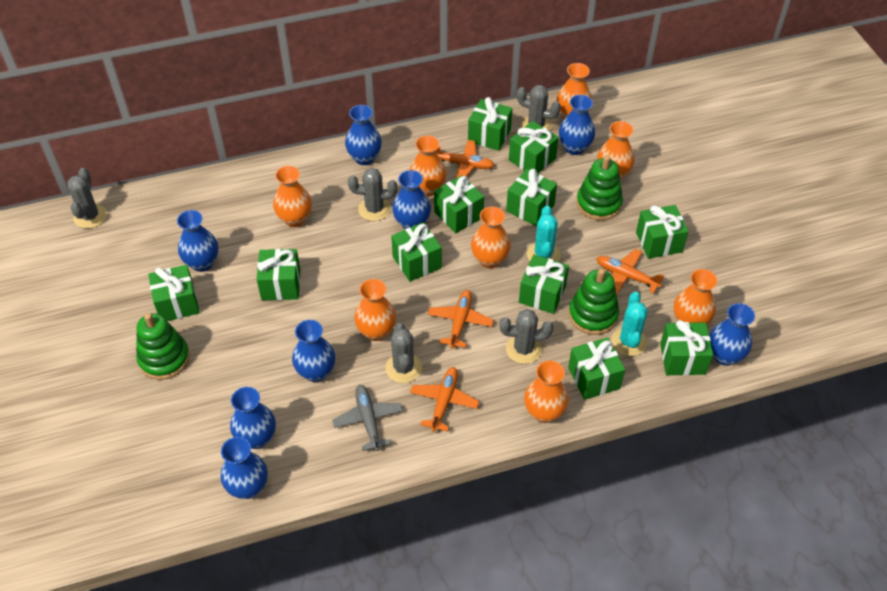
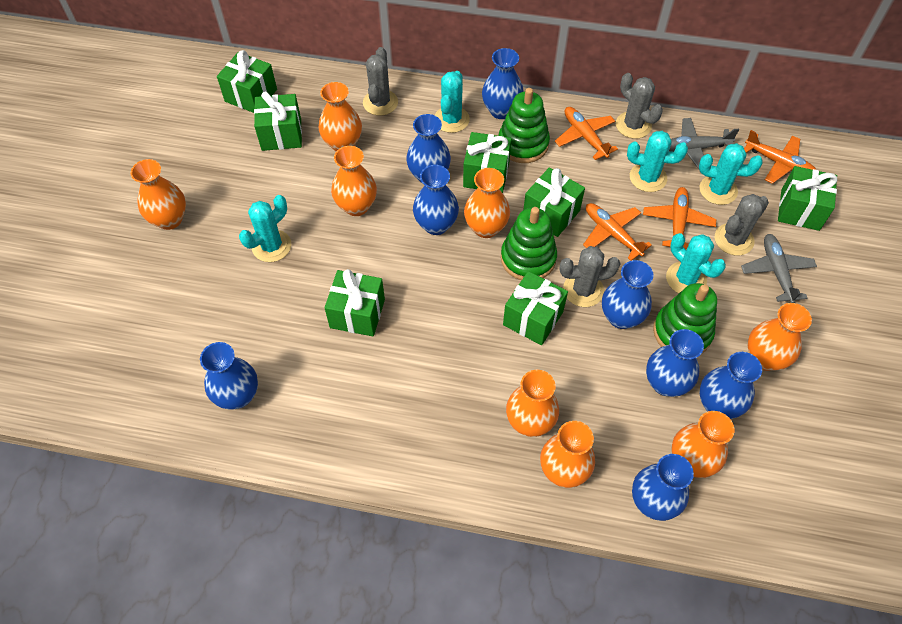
green gift: 11 -> 7
grey cactus: 5 -> 4
grey plane: 1 -> 2
turquoise cactus: 2 -> 5

